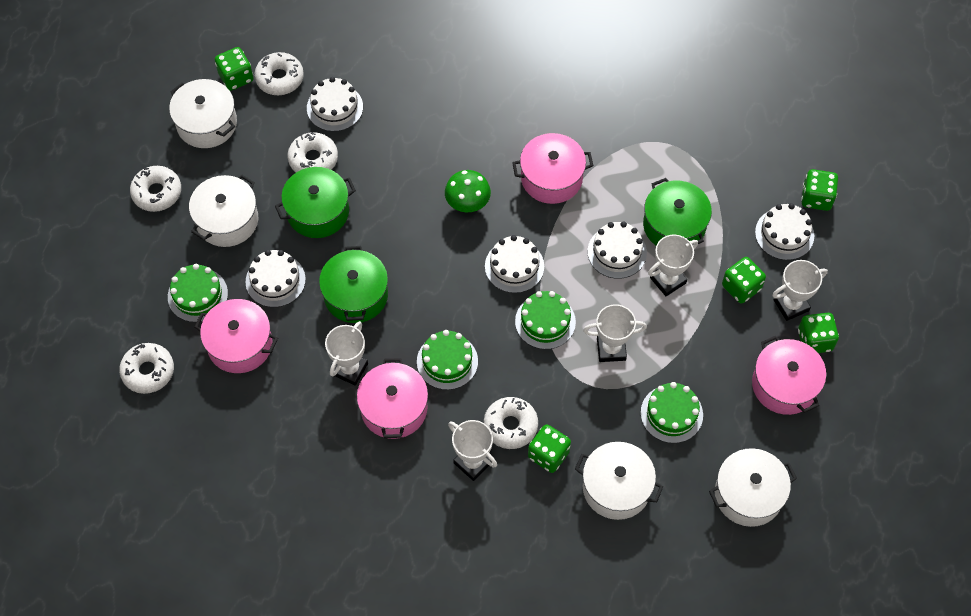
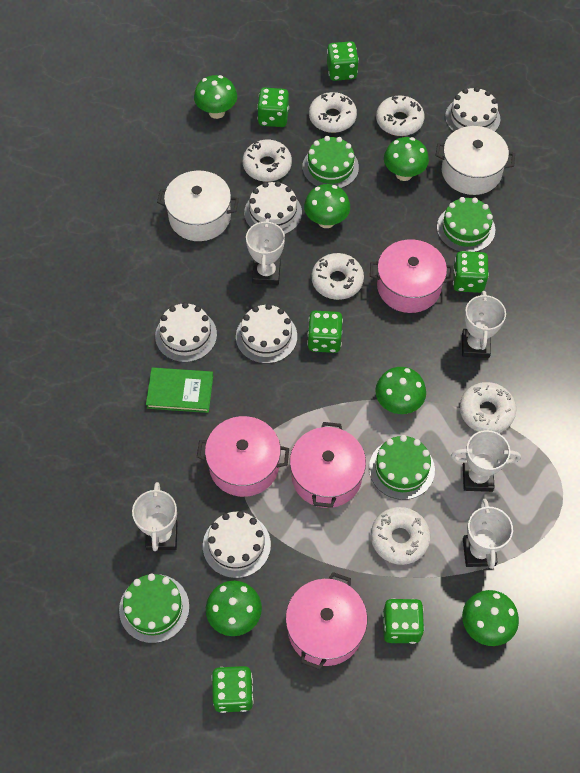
green book: 0 -> 1
green dice: 5 -> 6
green mushroom: 1 -> 6
green pot: 3 -> 0
white donut: 5 -> 6
white pot: 4 -> 2

